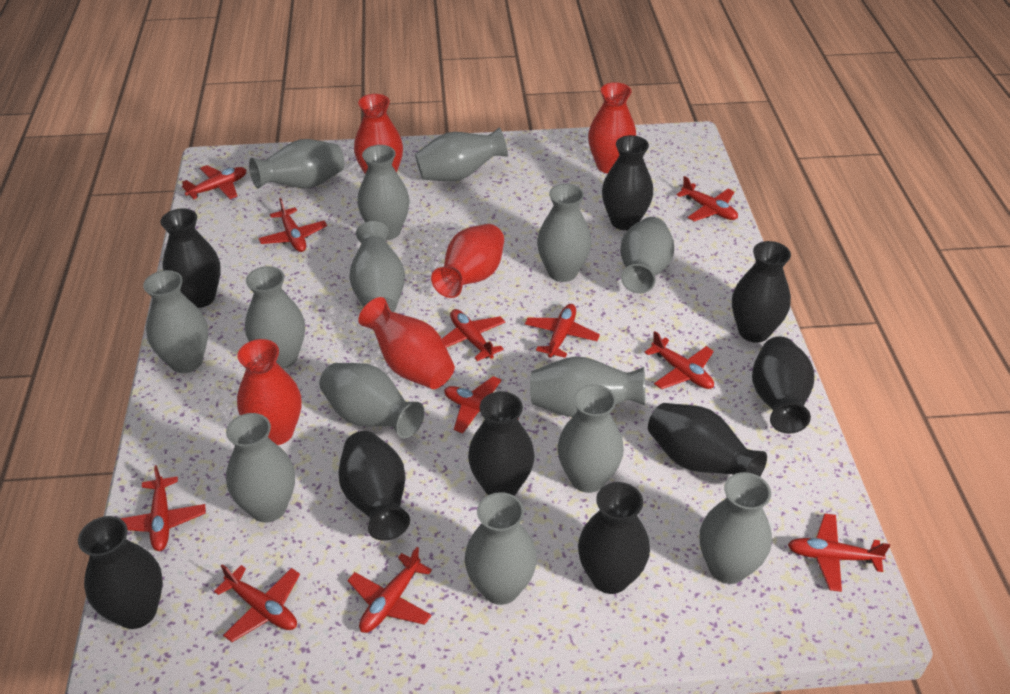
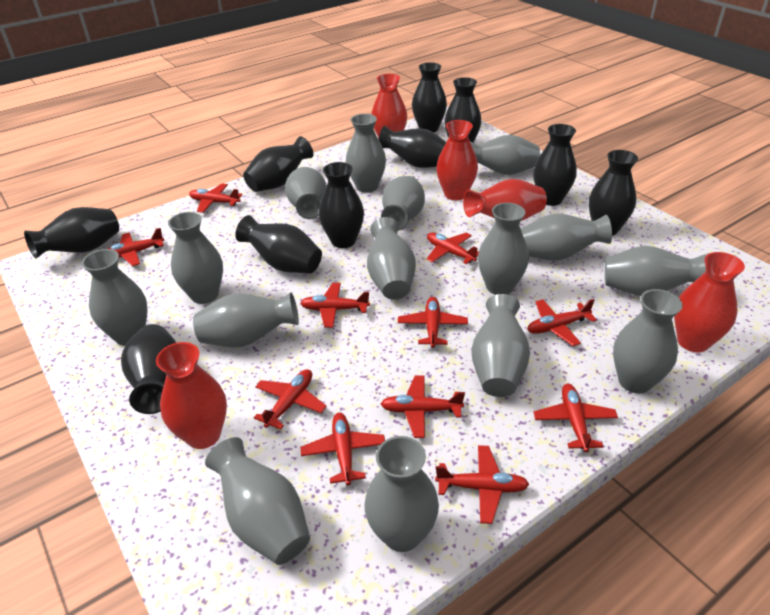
black vase: 9 -> 10
grey vase: 14 -> 15

